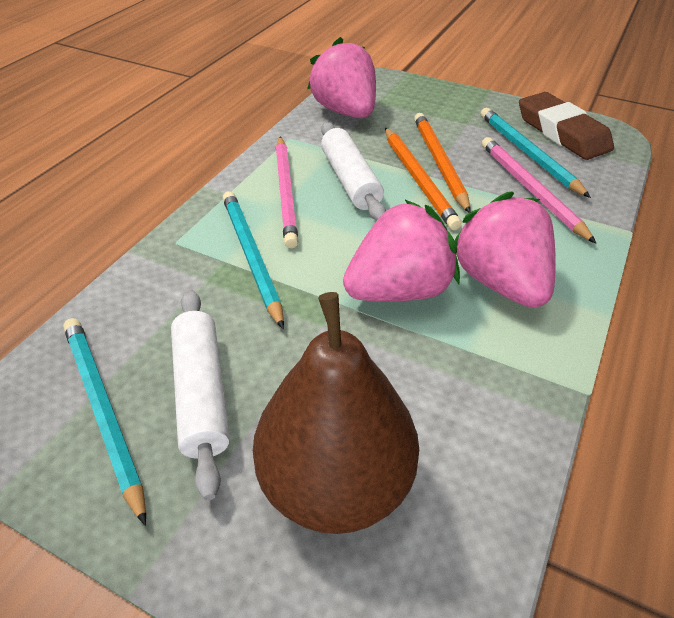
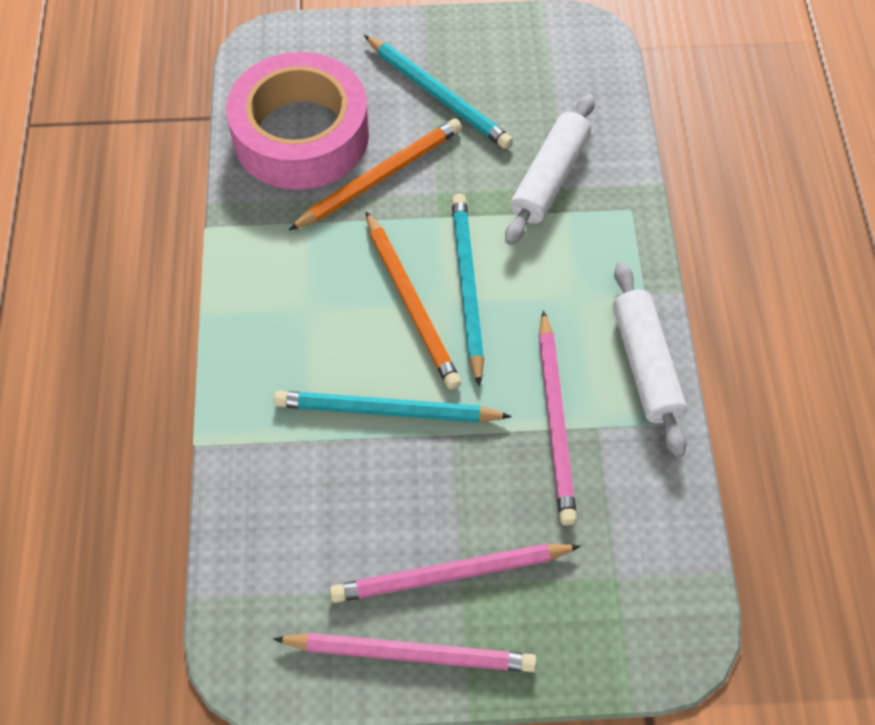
brown eraser: 1 -> 0
brown pear: 1 -> 0
pink pencil: 2 -> 3
pink strawberry: 3 -> 0
pink tape: 0 -> 1

